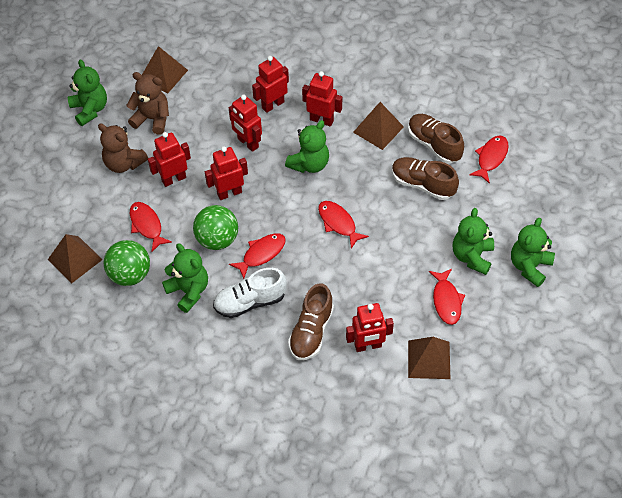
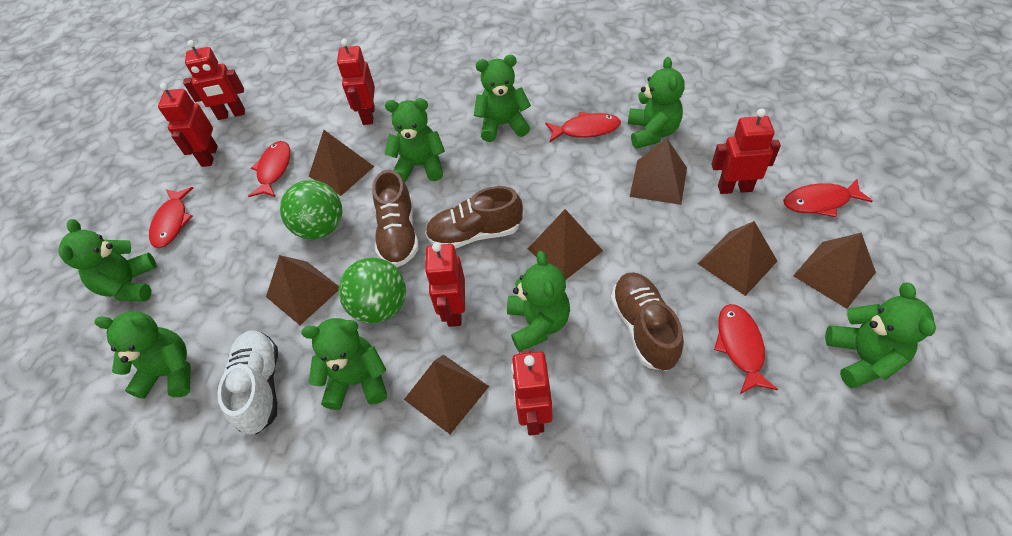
brown pyramid: 4 -> 7
brown teddy bear: 2 -> 0
green teddy bear: 5 -> 8

